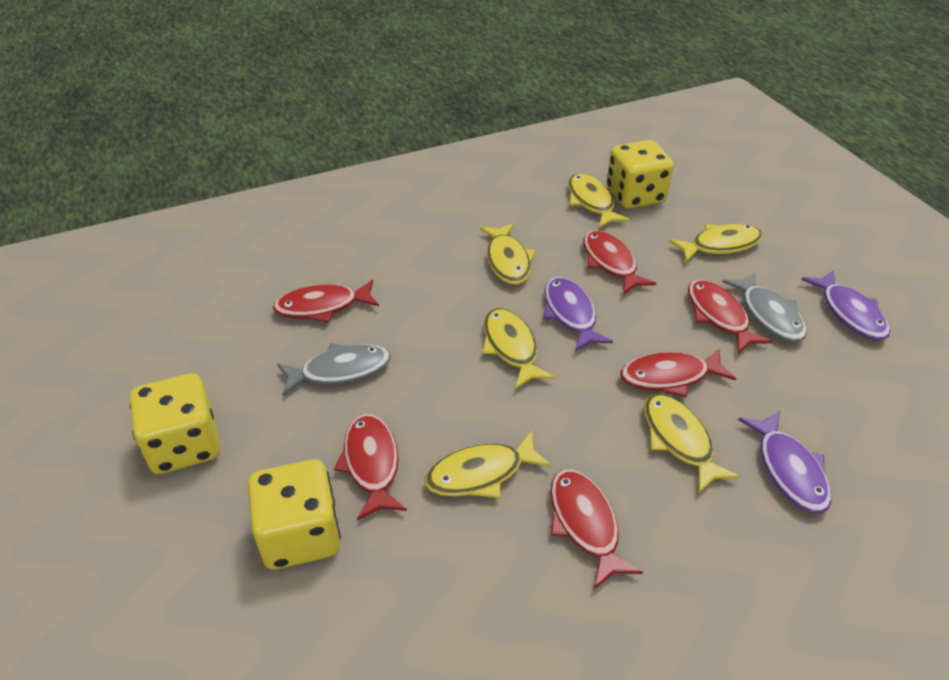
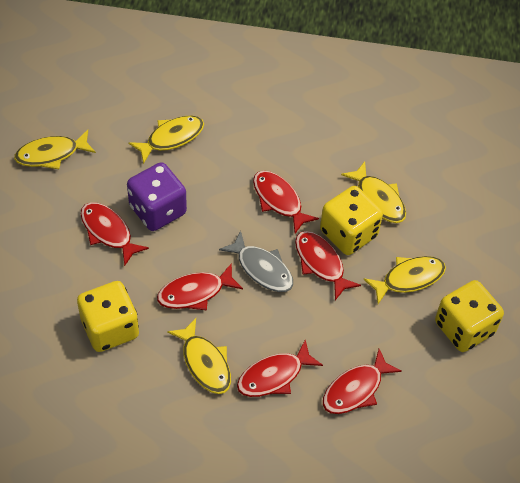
grey fish: 2 -> 1
purple dice: 0 -> 1
purple fish: 3 -> 0
yellow fish: 6 -> 5

